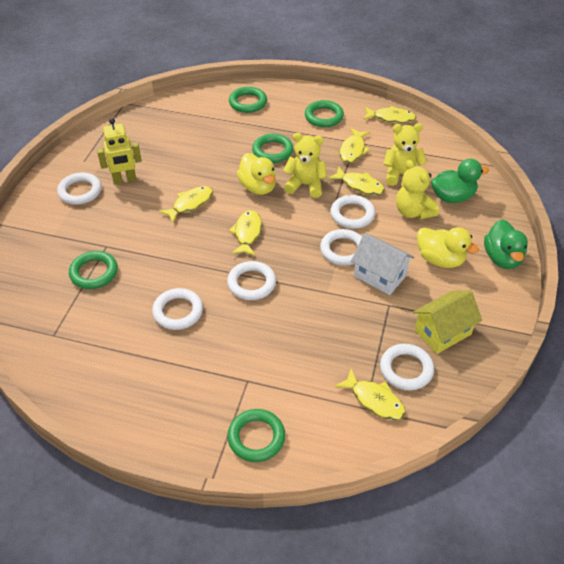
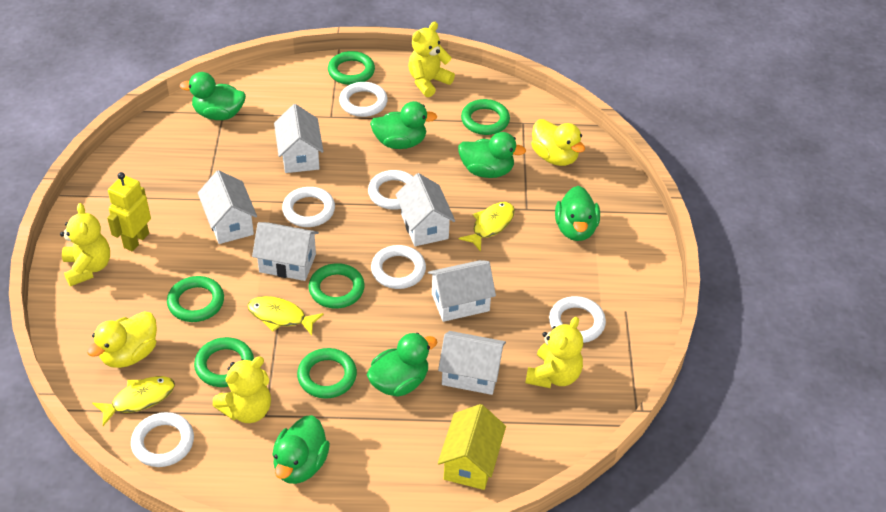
green duck: 2 -> 6
green ring: 5 -> 6
white house: 1 -> 6
yellow fish: 6 -> 3
yellow teddy bear: 3 -> 4

